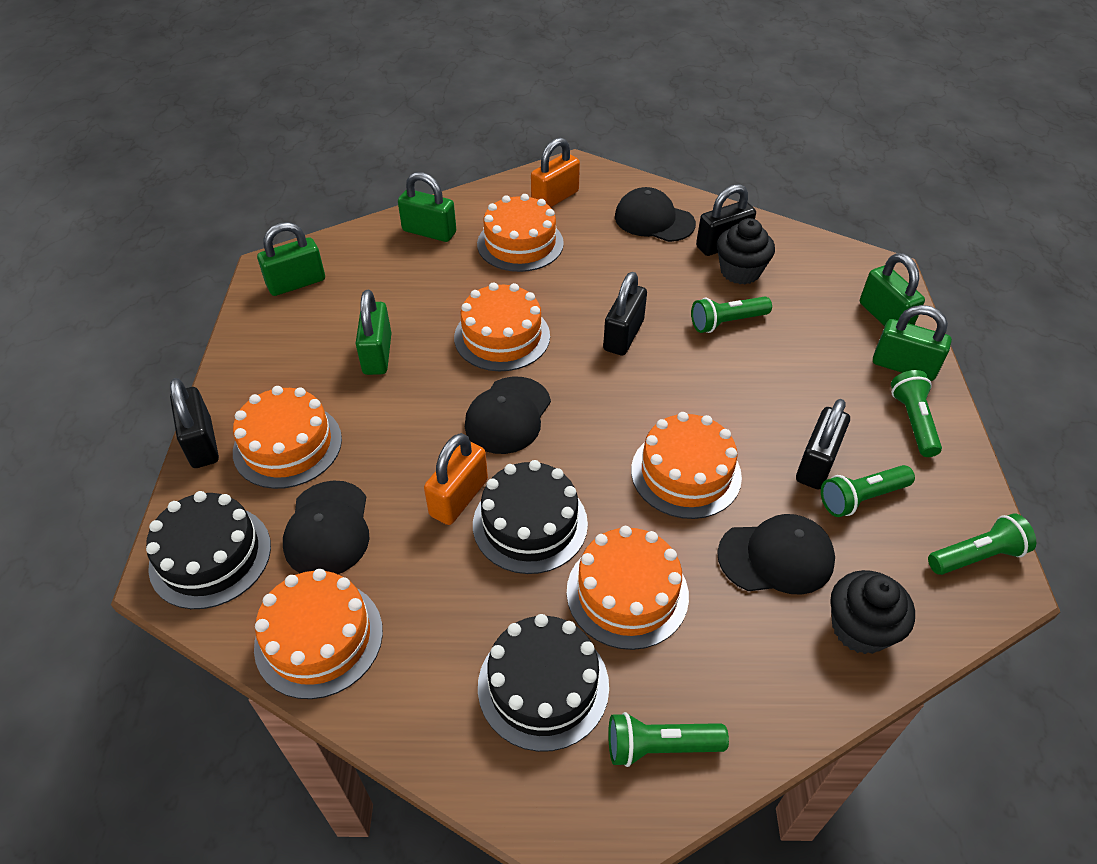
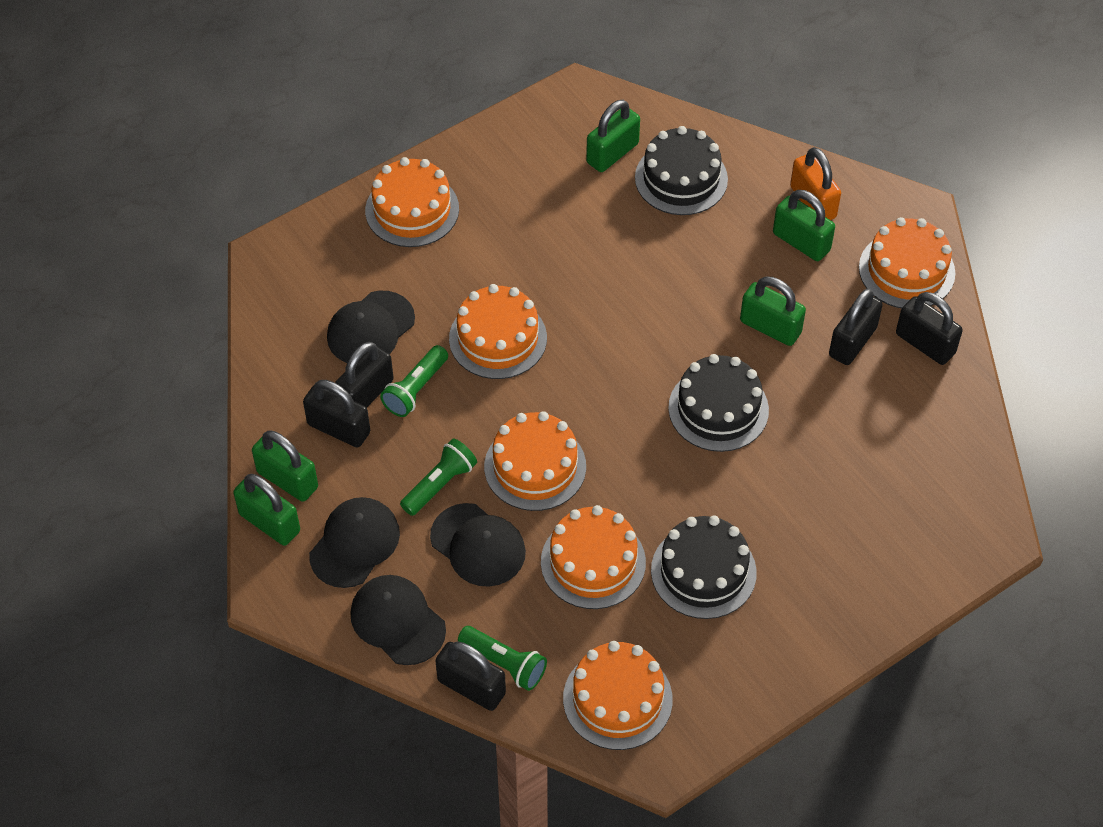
black cupcake: 2 -> 0
black padlock: 4 -> 5
green flashlight: 5 -> 3
orange padlock: 2 -> 1

